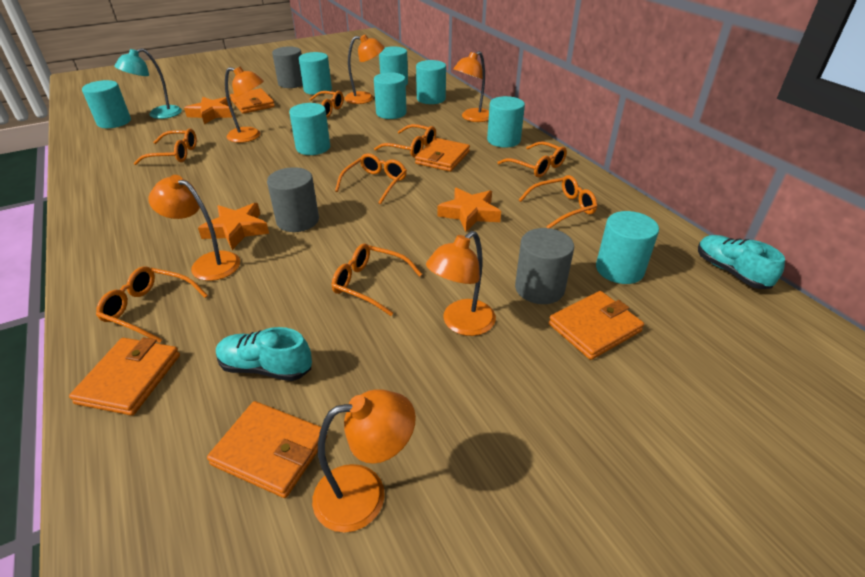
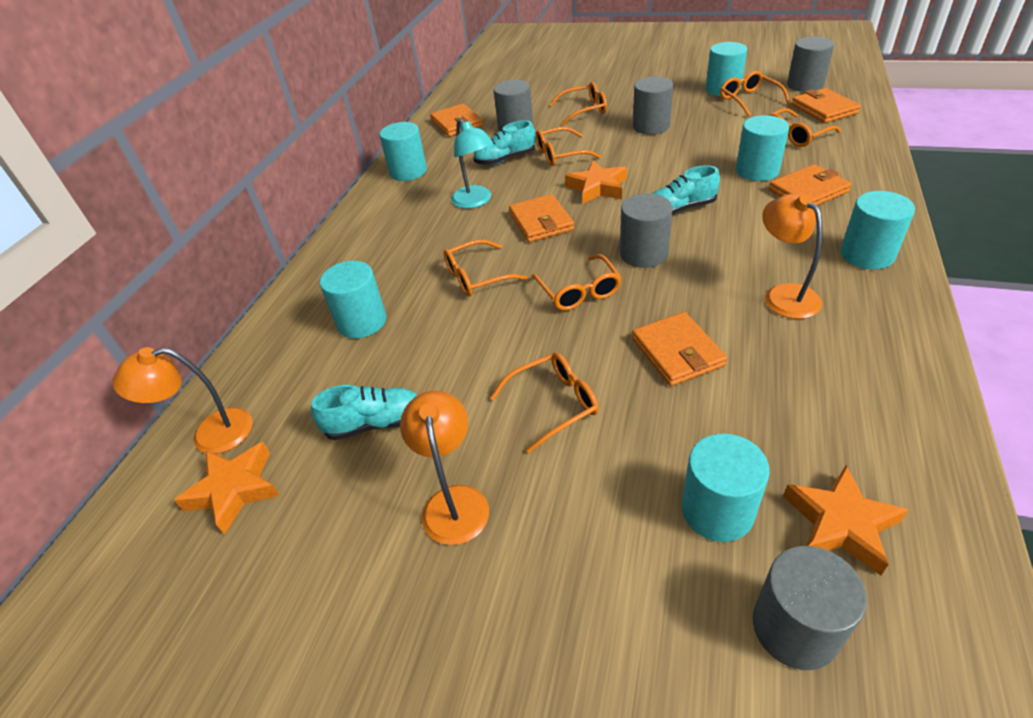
grey cylinder: 3 -> 5
orange glasses: 8 -> 7
orange lamp: 6 -> 3
turquoise cylinder: 8 -> 6
turquoise shoe: 2 -> 3

